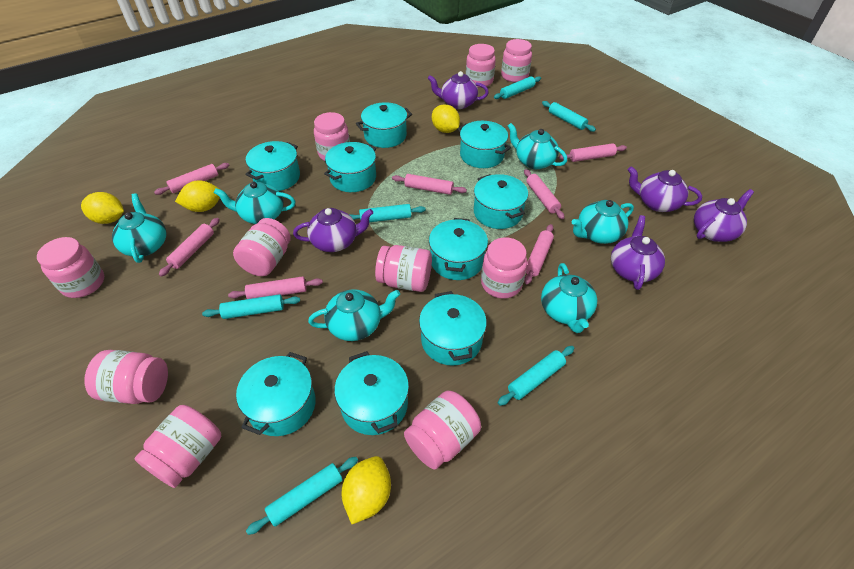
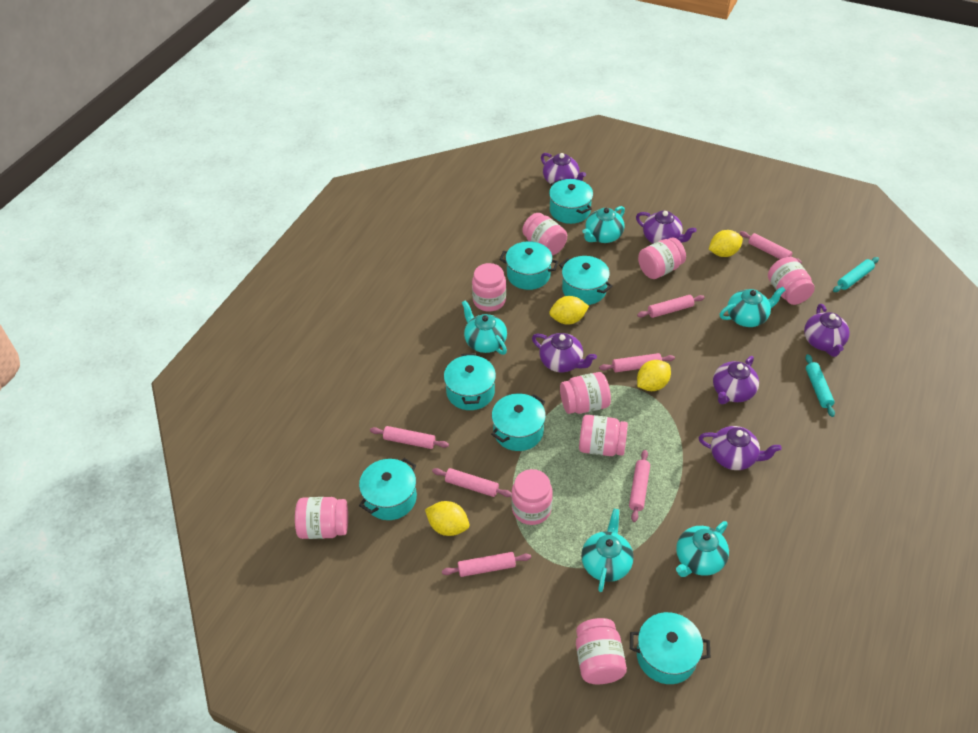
pink jar: 10 -> 9
purple teapot: 5 -> 6
turquoise pot: 9 -> 7
turquoise rolling pin: 6 -> 2
turquoise teapot: 6 -> 5

